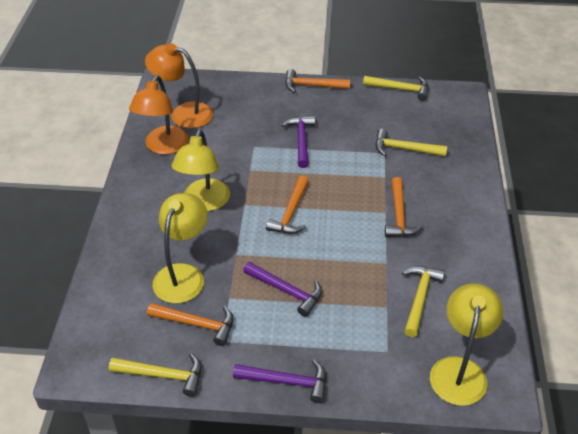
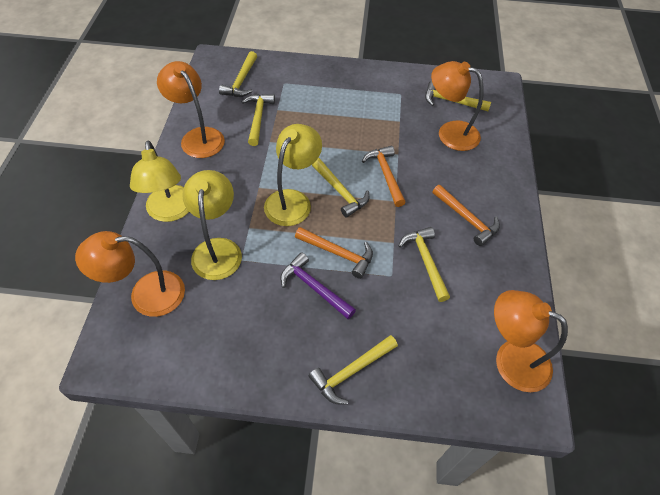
orange hammer: 4 -> 3
orange lamp: 2 -> 4
purple hammer: 3 -> 1
yellow hammer: 4 -> 6

